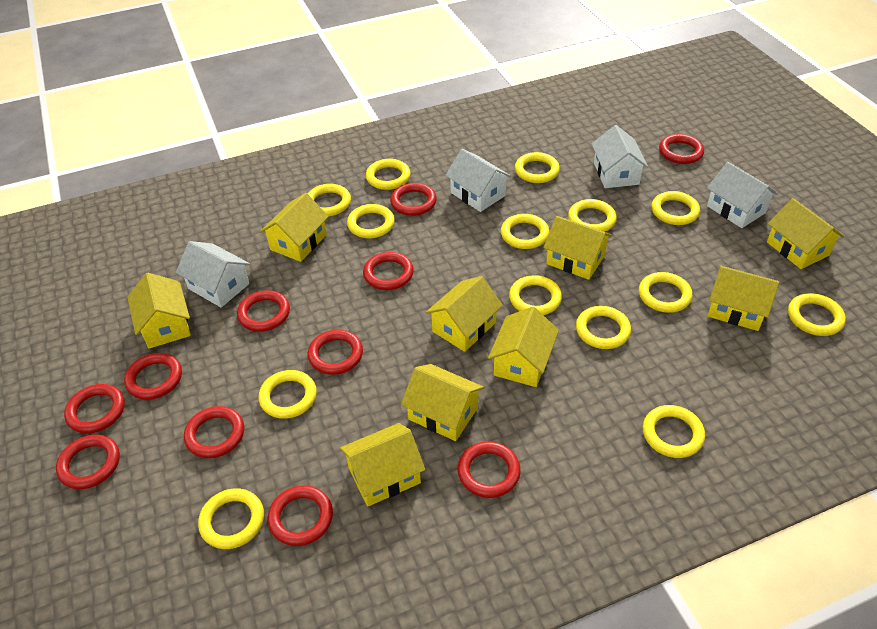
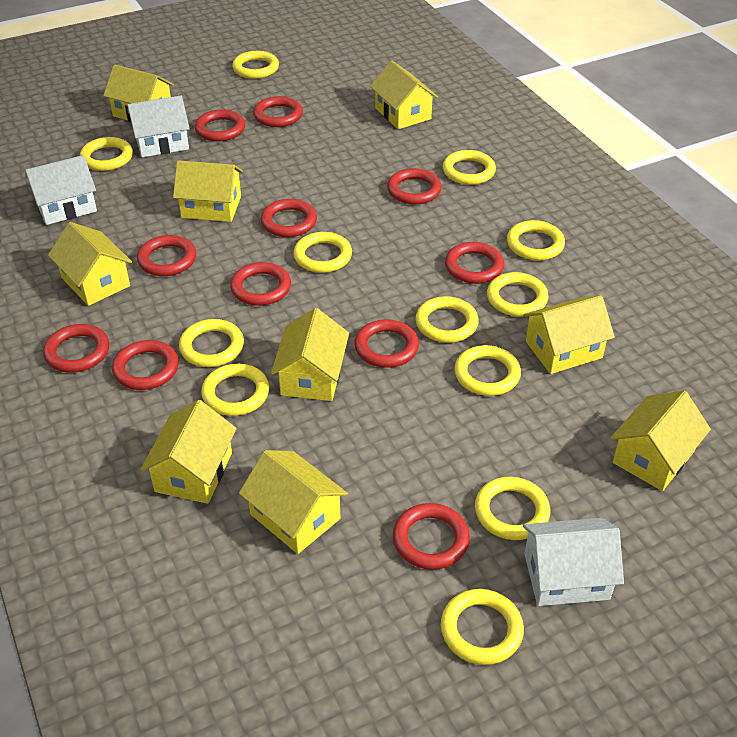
white house: 4 -> 3
yellow ring: 14 -> 12

